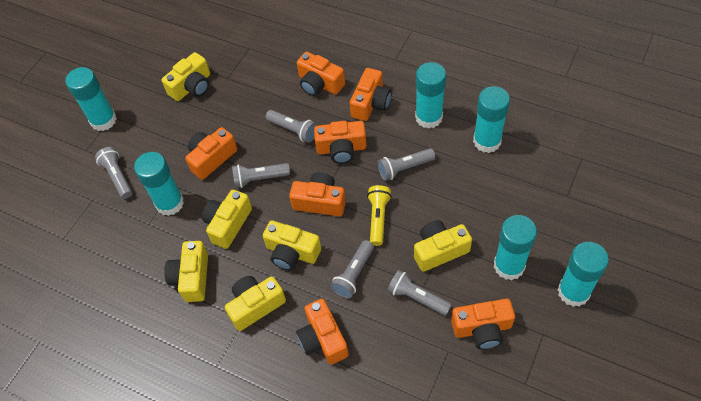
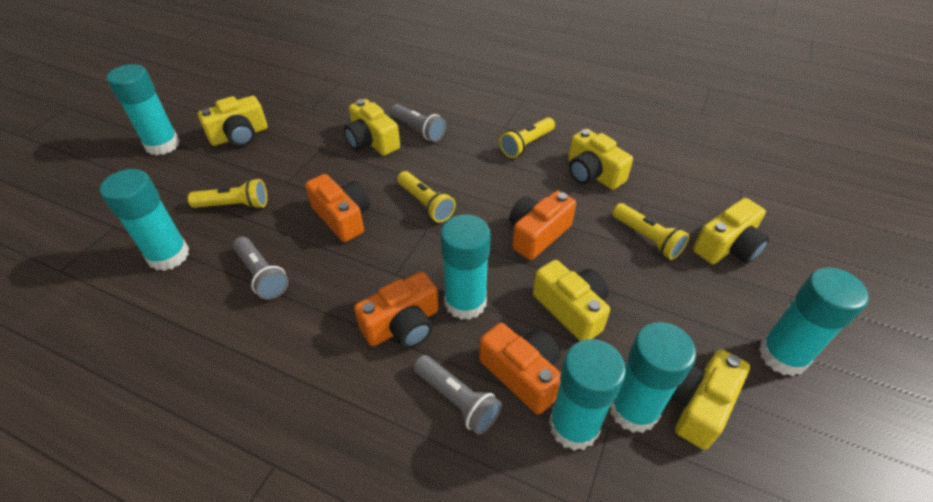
grey flashlight: 6 -> 3
orange camera: 7 -> 4
yellow flashlight: 1 -> 4

